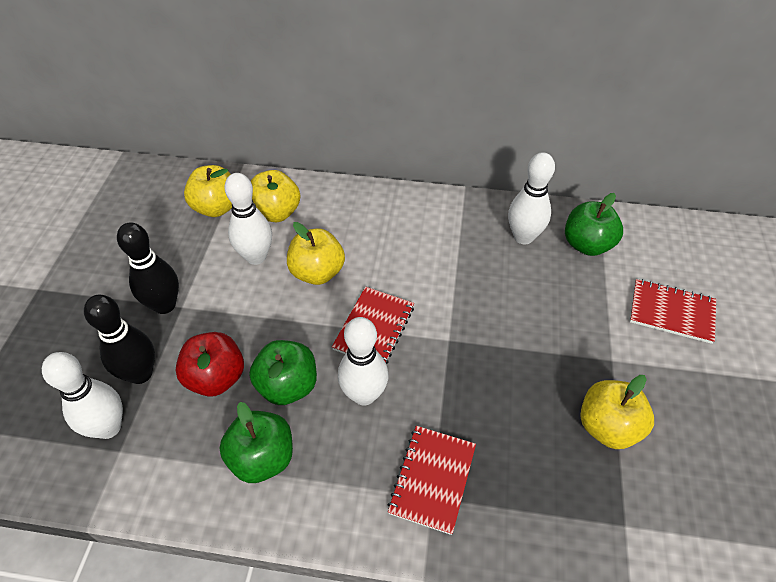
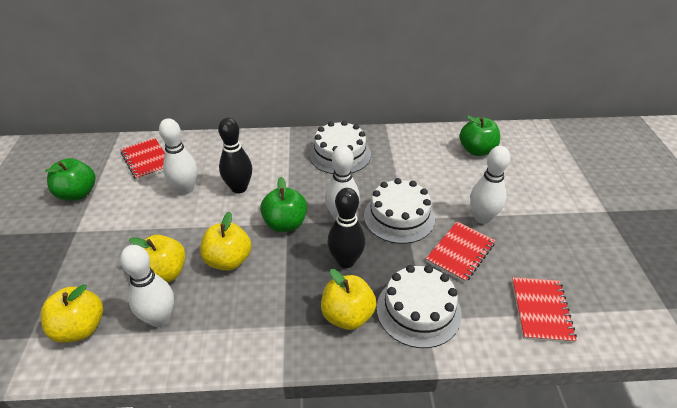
red apple: 1 -> 0
white cake: 0 -> 3

